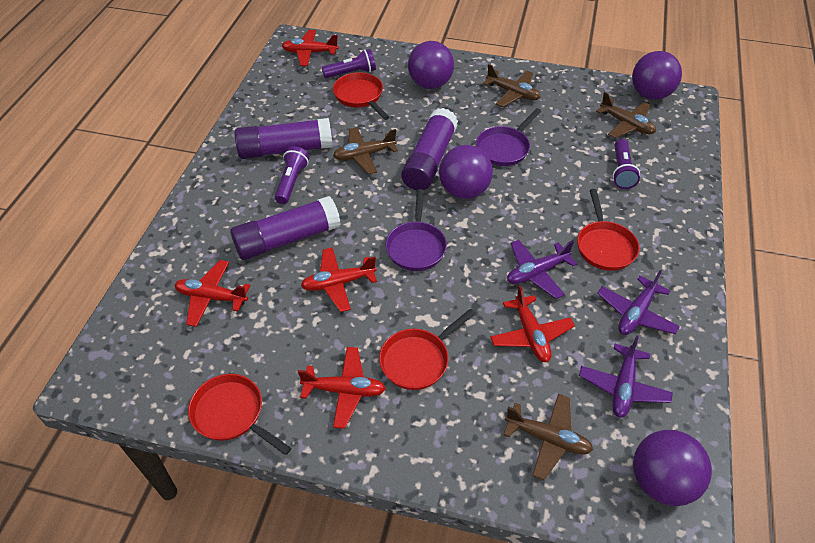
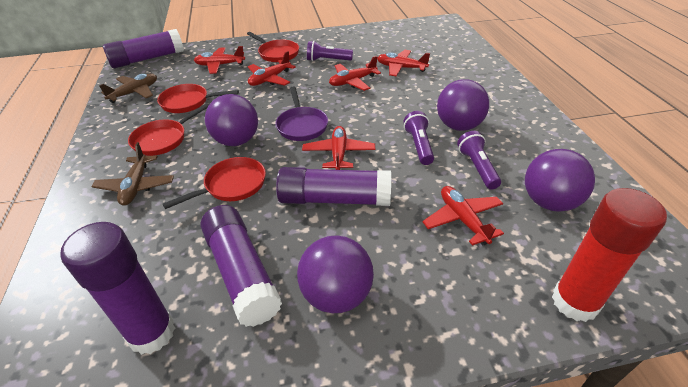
brown plane: 4 -> 2
purple glue stick: 3 -> 4
purple pan: 2 -> 1
purple plane: 3 -> 0
red glue stick: 0 -> 1
red plane: 5 -> 6

